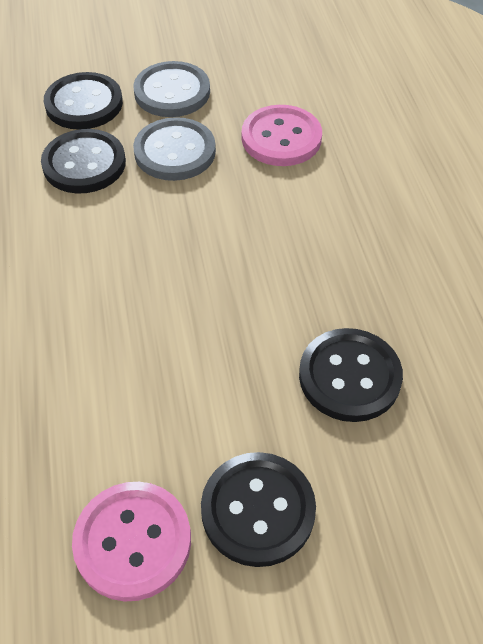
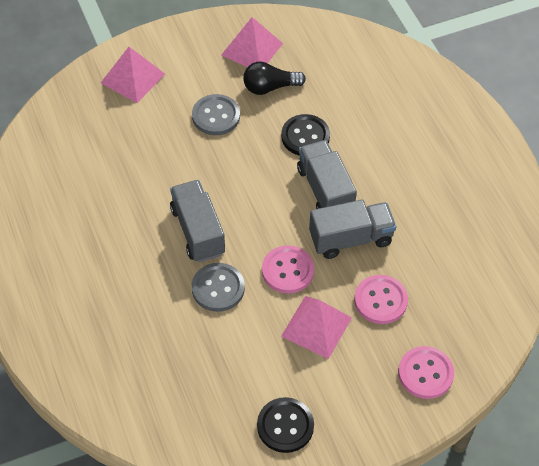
black button: 4 -> 2
black light bulb: 0 -> 1
grey truck: 0 -> 3
pink button: 2 -> 3
pink pyramid: 0 -> 3

